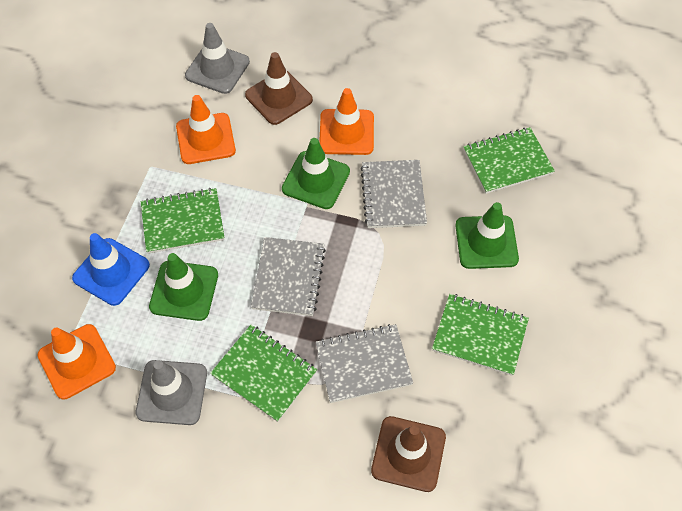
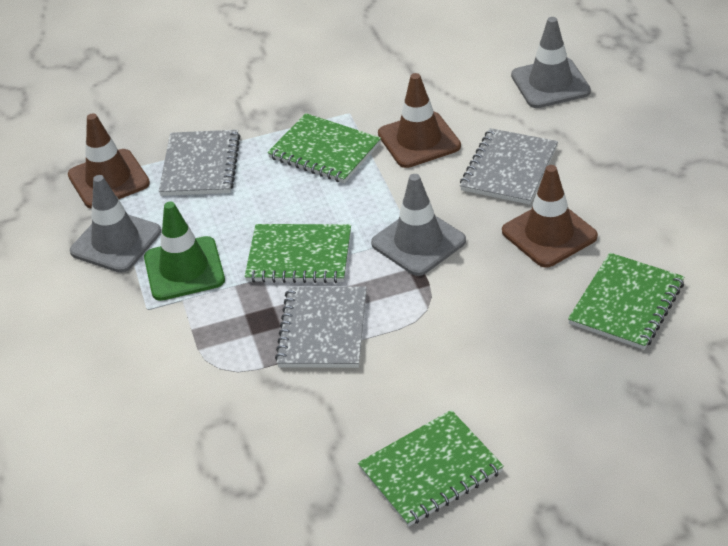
blue traffic cone: 1 -> 0
brown traffic cone: 2 -> 3
green traffic cone: 3 -> 1
grey traffic cone: 2 -> 3
orange traffic cone: 3 -> 0

